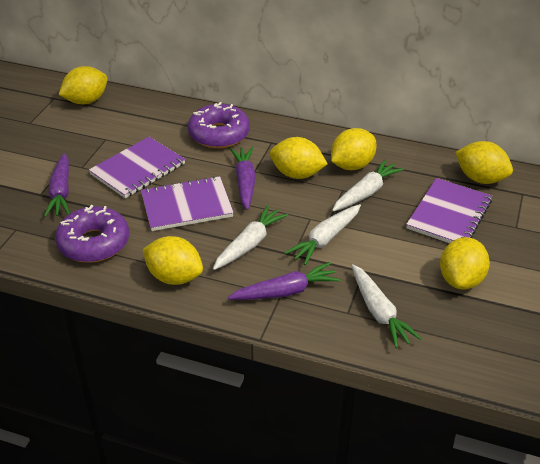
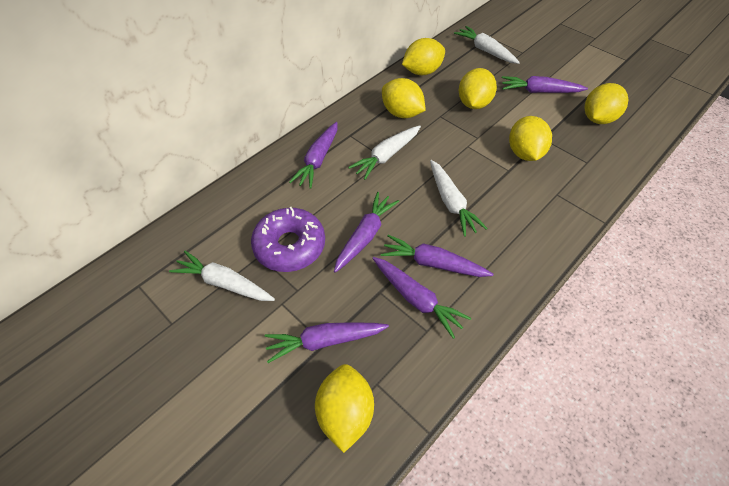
purple carrot: 3 -> 6
purple donut: 2 -> 1
purple notebook: 3 -> 0

